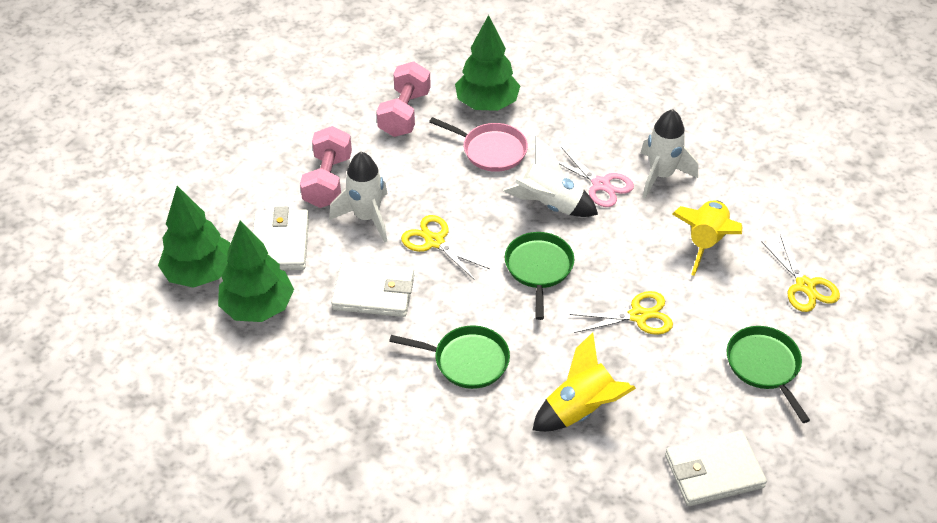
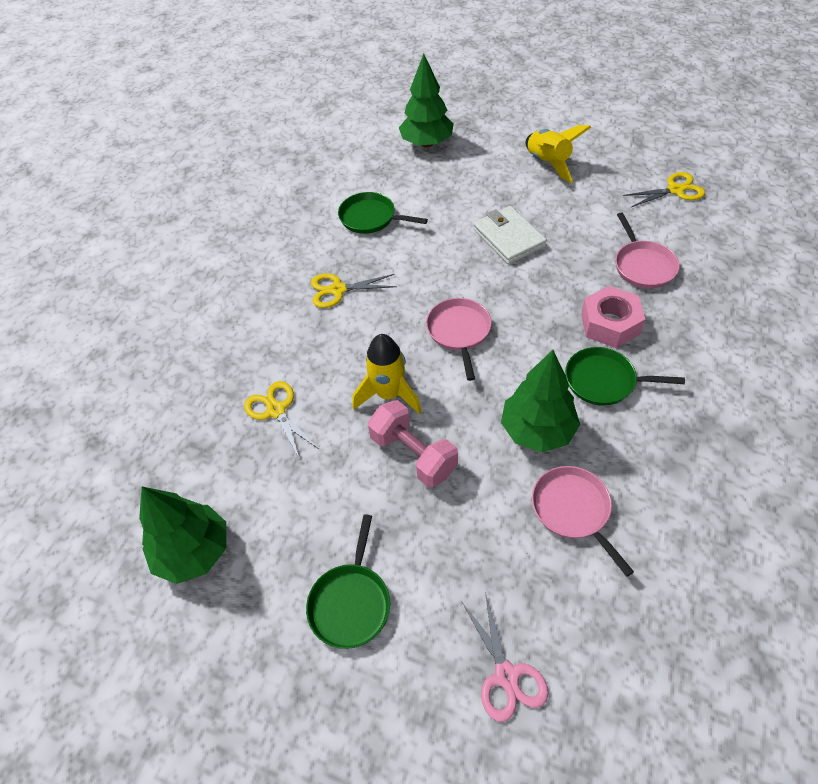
pink dumbbell: 2 -> 1
pink nut: 0 -> 1
pink pan: 1 -> 3
white rocket: 3 -> 0
white wallet: 3 -> 1

